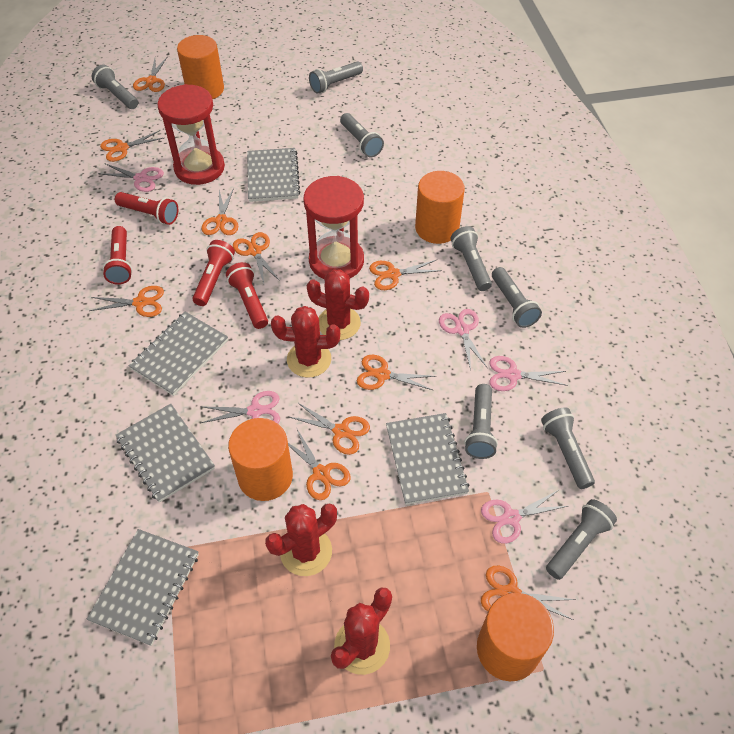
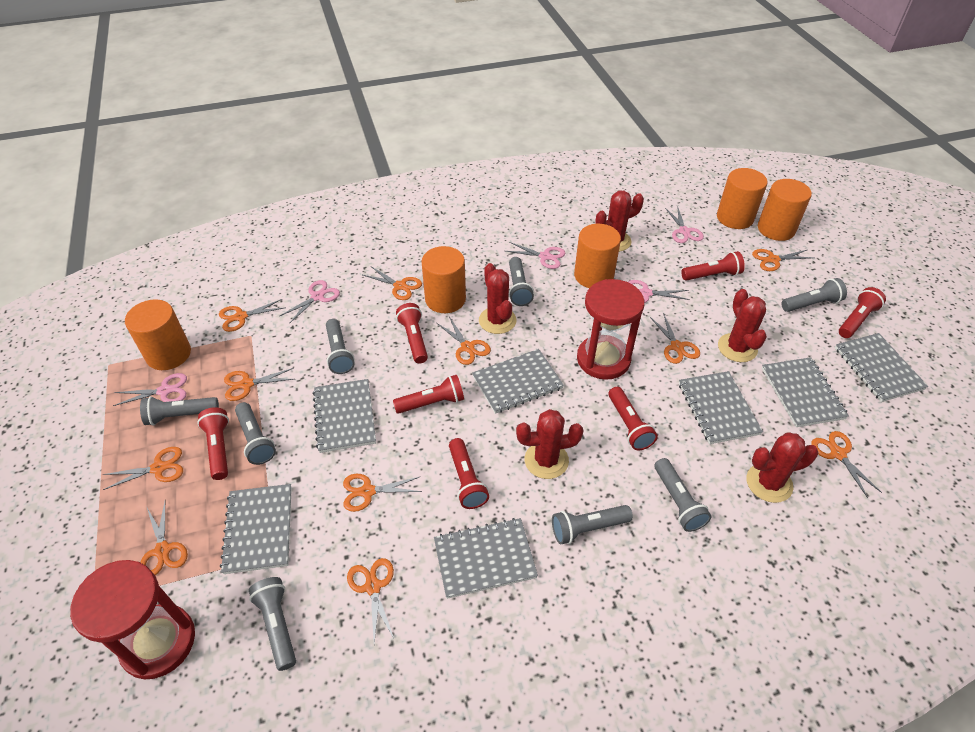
grey notebook: 5 -> 7
orange cylinder: 4 -> 5
orange scissors: 10 -> 11
red cactus: 4 -> 5
red flashlight: 4 -> 7

